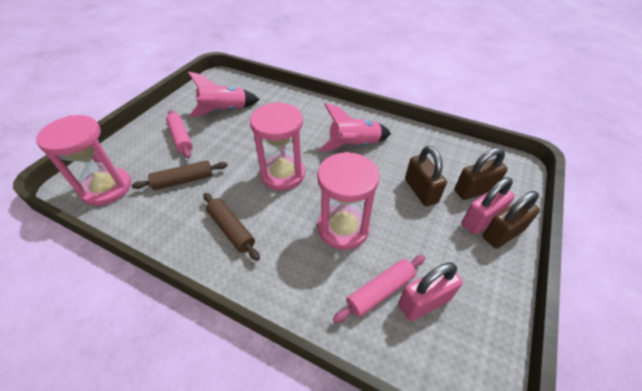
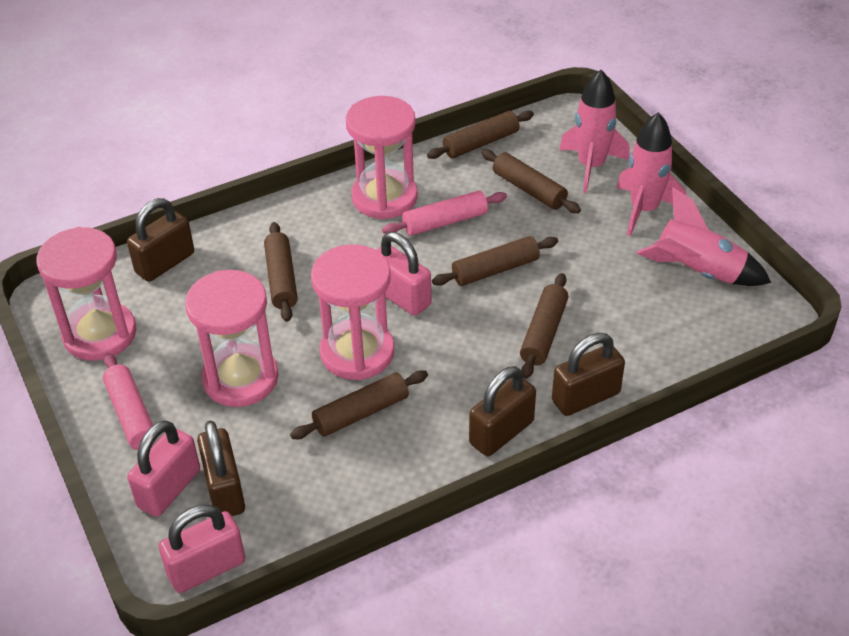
brown padlock: 3 -> 4
brown rolling pin: 2 -> 6
pink hourglass: 3 -> 4
pink padlock: 2 -> 3
pink rocket: 2 -> 3

